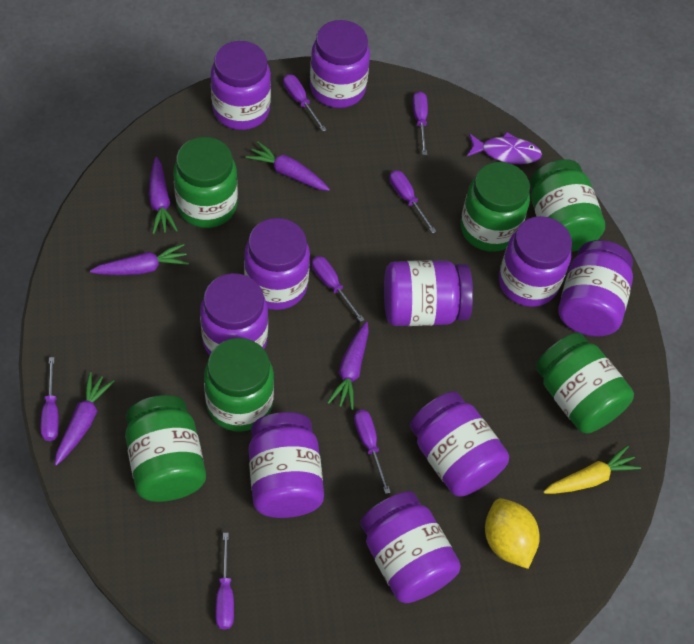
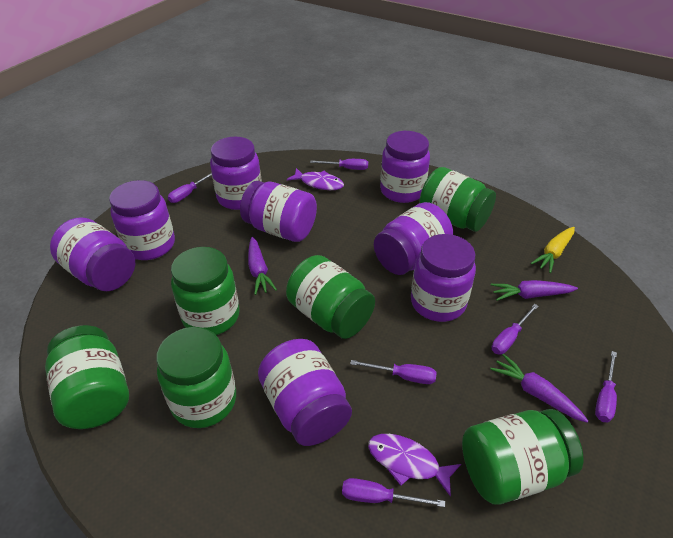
purple carrot: 5 -> 3
purple fish: 1 -> 2
purple jar: 10 -> 8
purple screwdriver: 7 -> 6
yellow lemon: 1 -> 0

